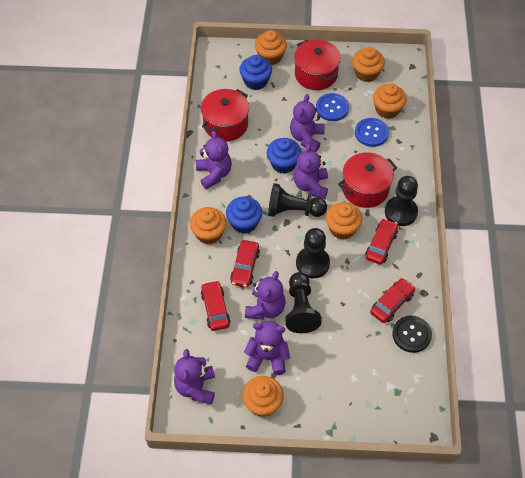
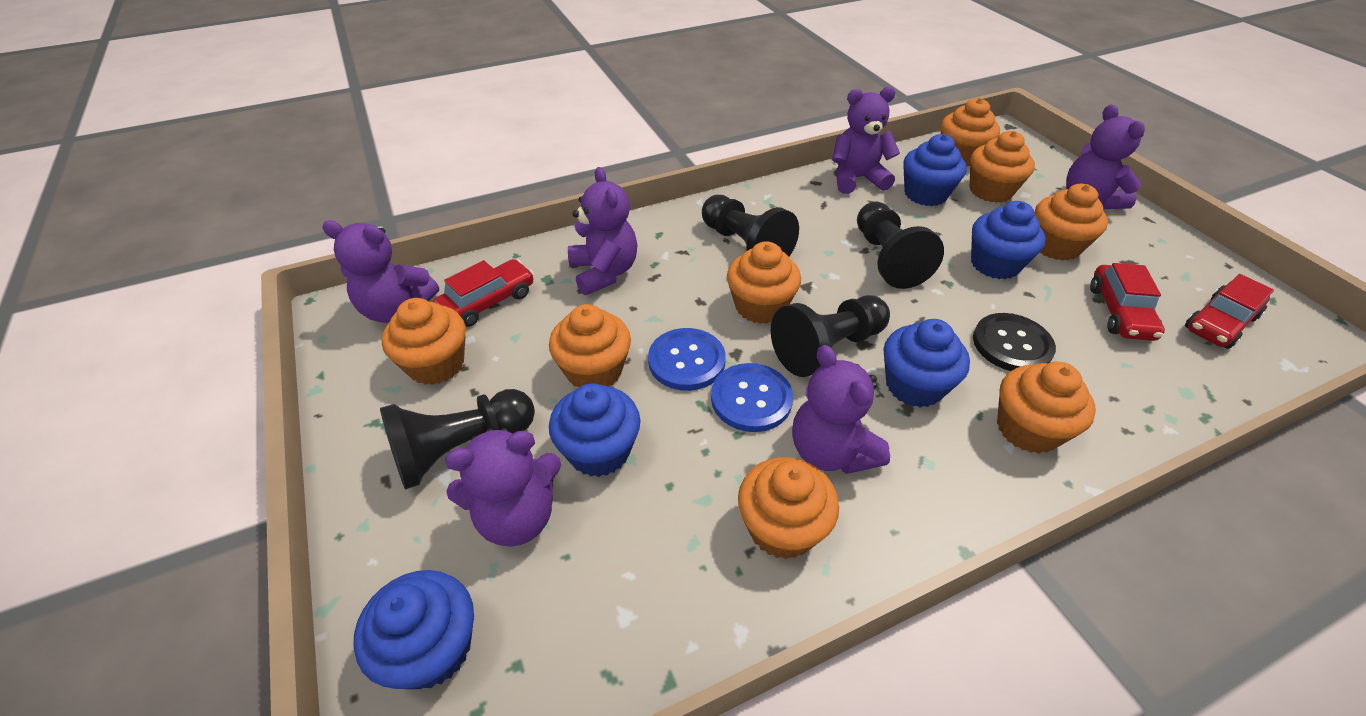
blue cupcake: 3 -> 5
orange cupcake: 6 -> 8
red car: 4 -> 3
red pot: 3 -> 0

